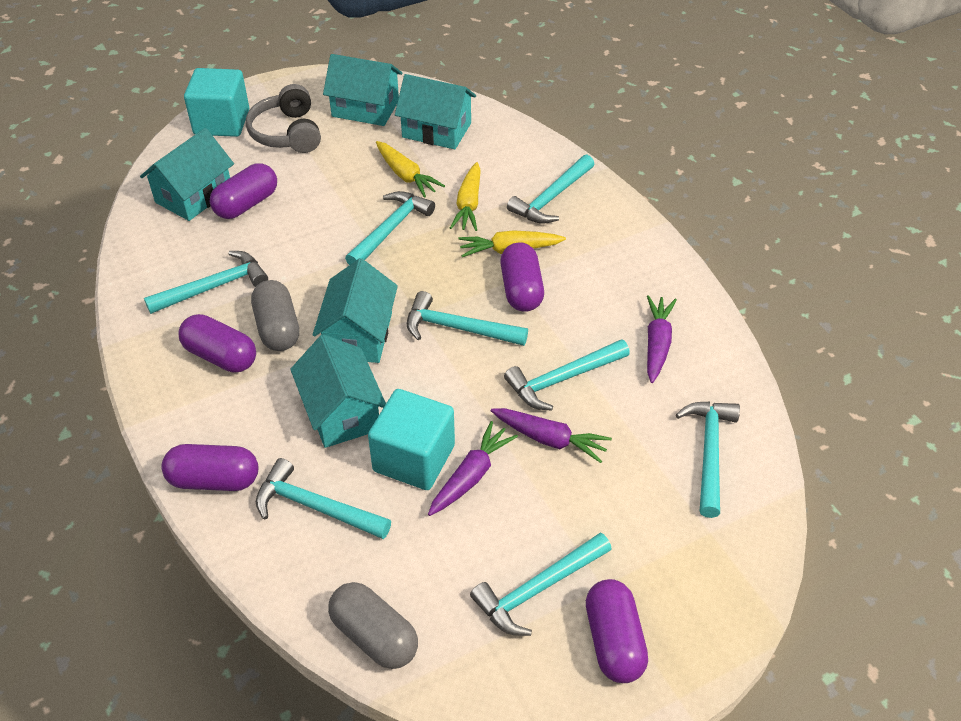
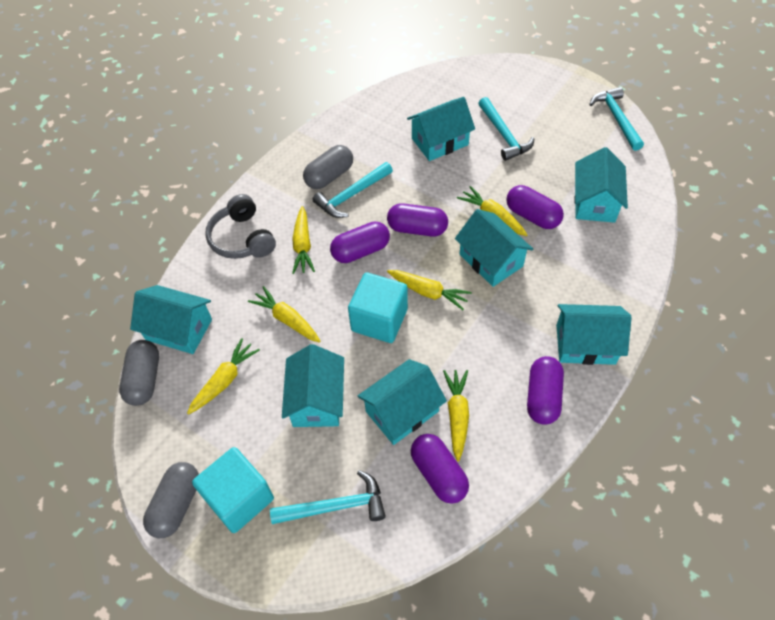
grey capsule: 2 -> 3
purple carrot: 3 -> 0
turquoise hammer: 8 -> 4
turquoise house: 5 -> 7
yellow carrot: 3 -> 6

